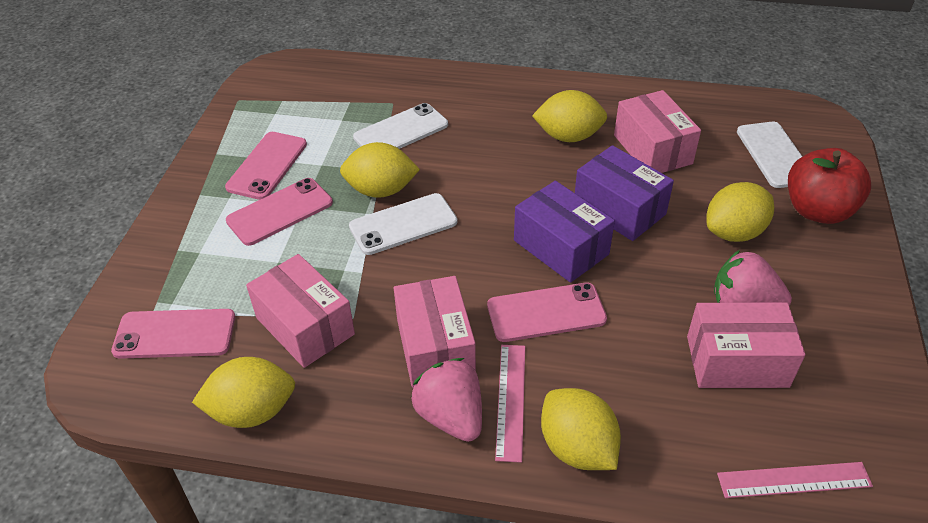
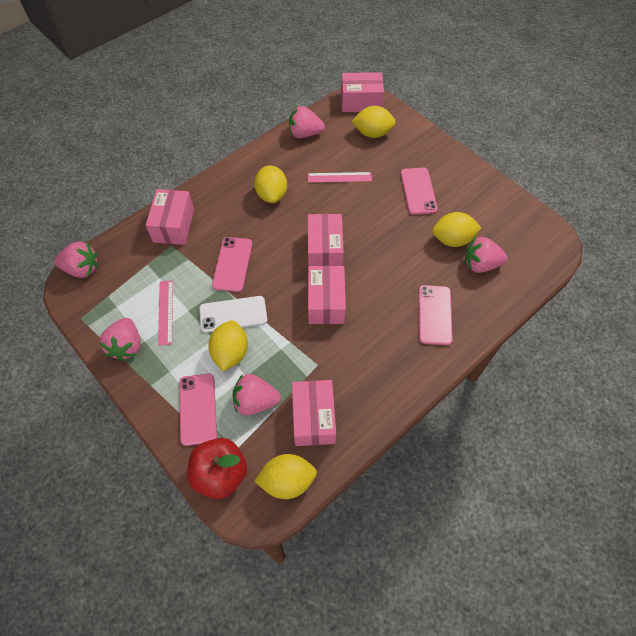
pink box: 4 -> 5
pink strawberry: 2 -> 5
purple box: 2 -> 0
white phone: 3 -> 1

